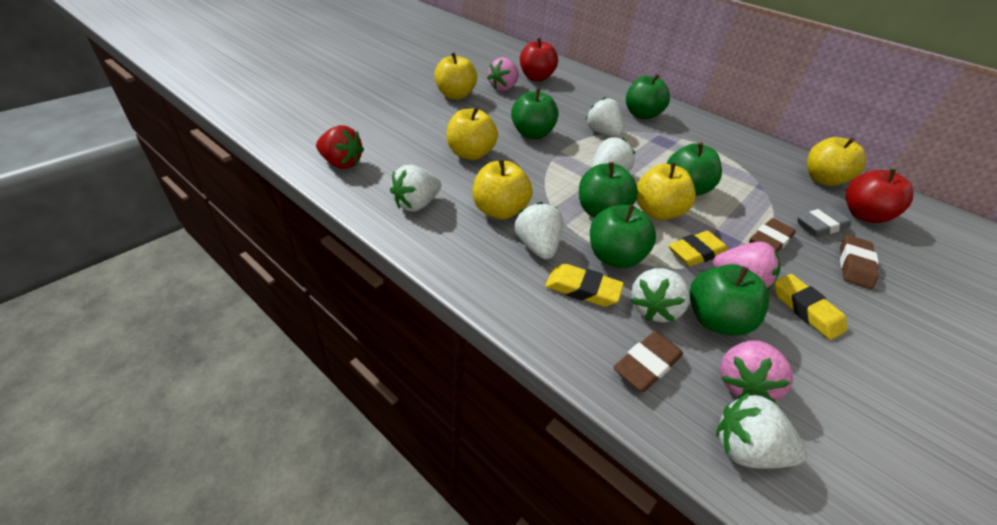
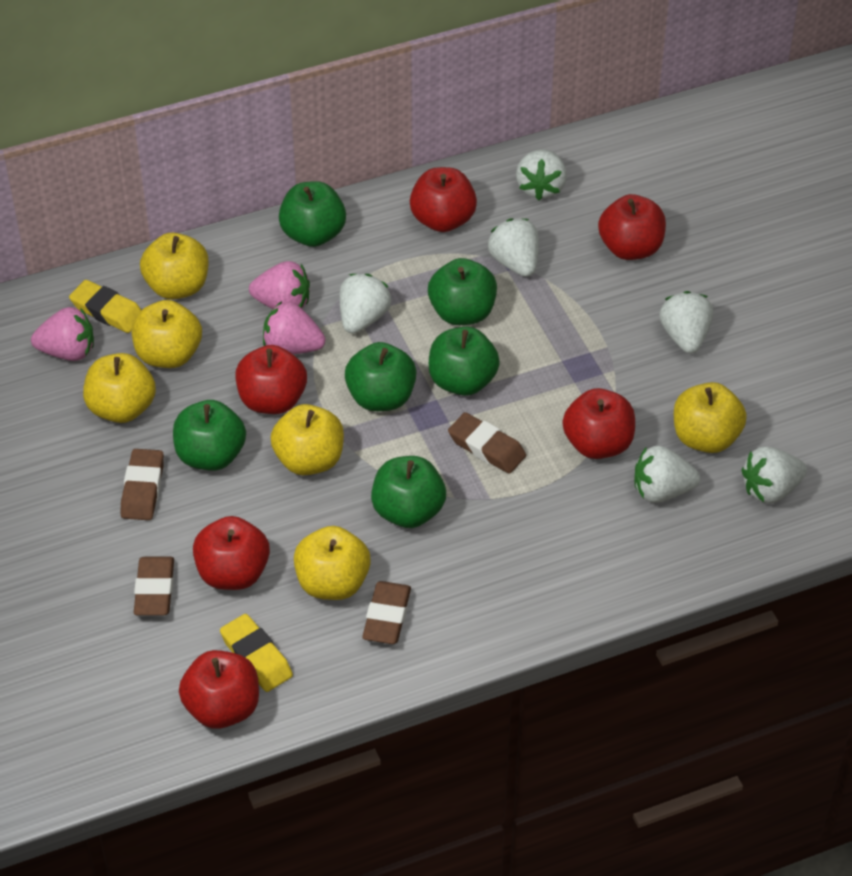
brown eraser: 3 -> 4
grey eraser: 1 -> 0
red apple: 2 -> 6
red strawberry: 1 -> 0
yellow apple: 5 -> 6
yellow eraser: 3 -> 2

